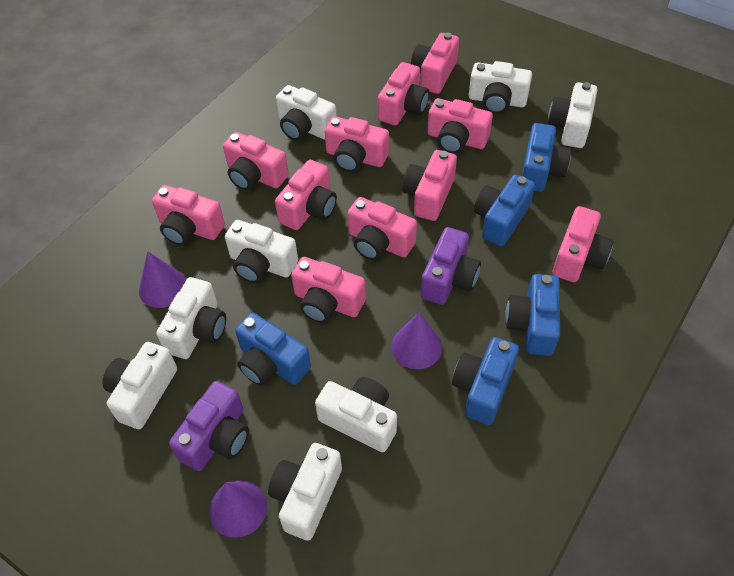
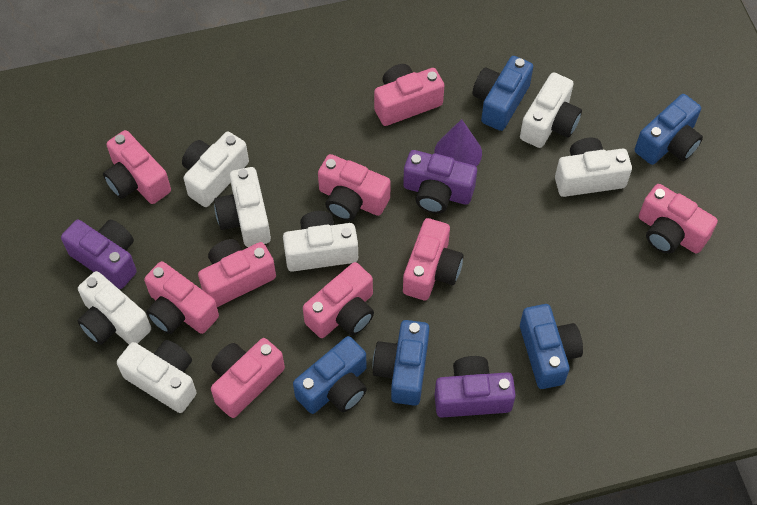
pink camera: 11 -> 9
purple camera: 2 -> 3
purple cone: 3 -> 1
white camera: 8 -> 7

